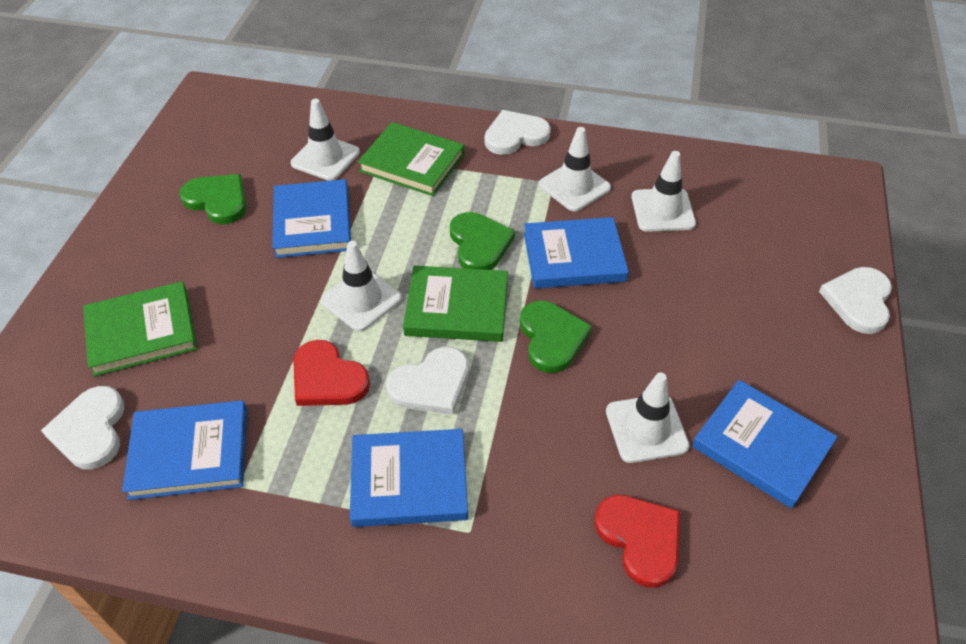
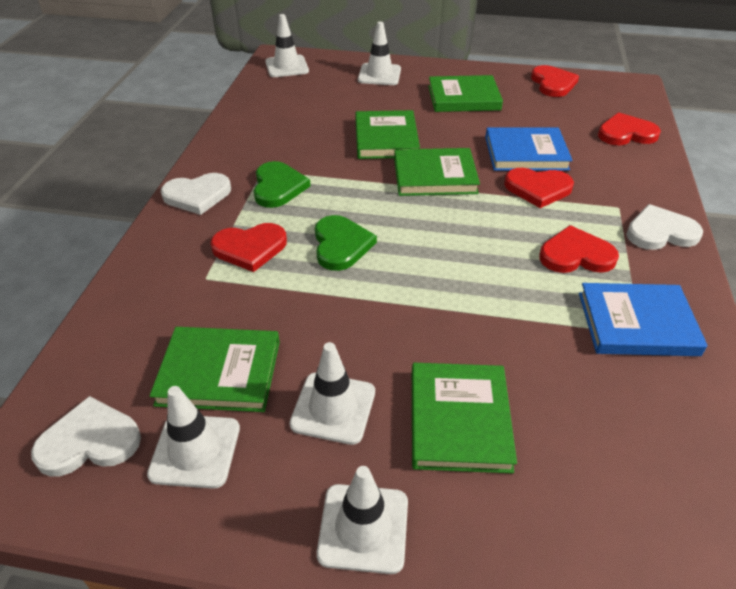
blue book: 5 -> 2
green book: 3 -> 5
green heart: 3 -> 2
red heart: 2 -> 5
white heart: 4 -> 3

